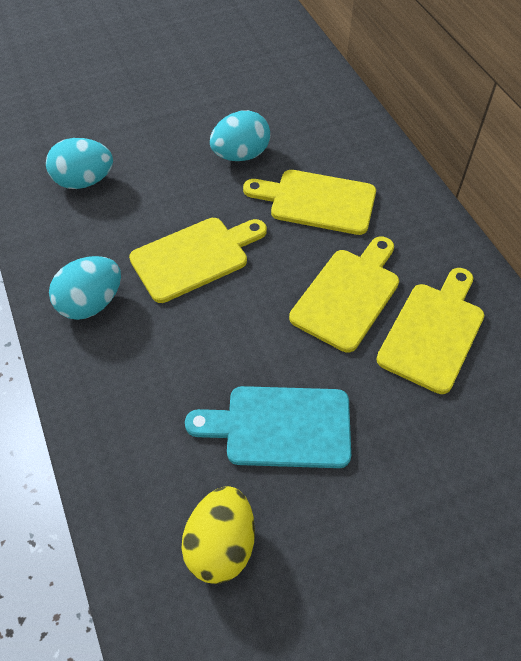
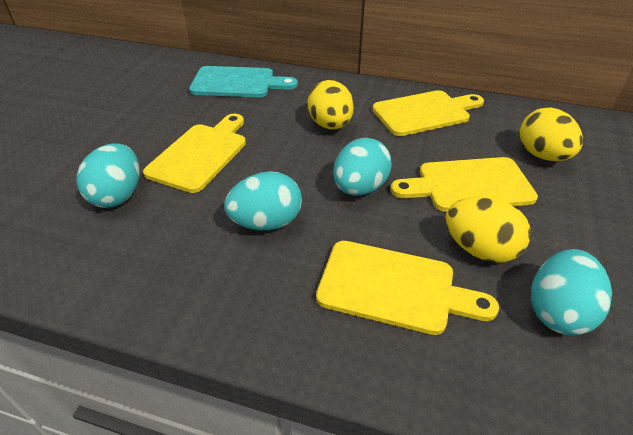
turquoise egg: 3 -> 4
yellow egg: 1 -> 3

